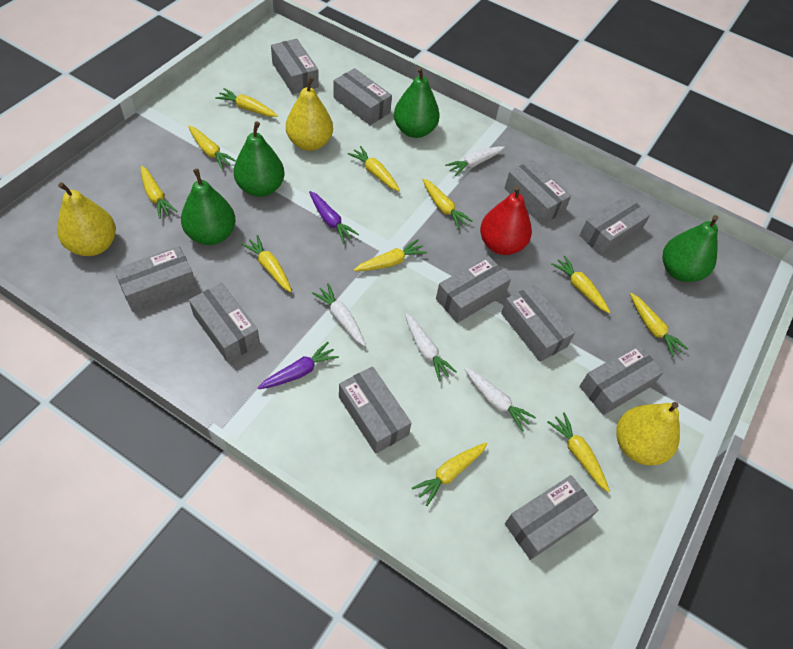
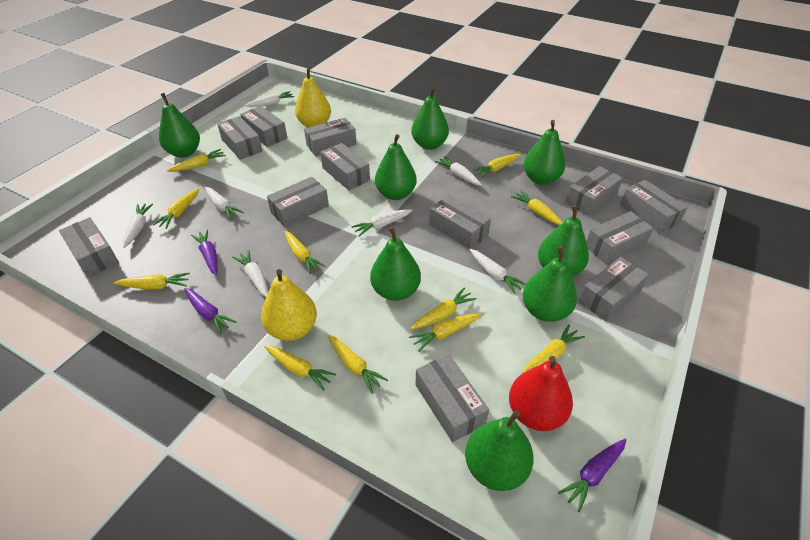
green pear: 4 -> 8
grey box: 11 -> 12
purple carrot: 2 -> 3
white carrot: 4 -> 7
yellow pear: 3 -> 2

